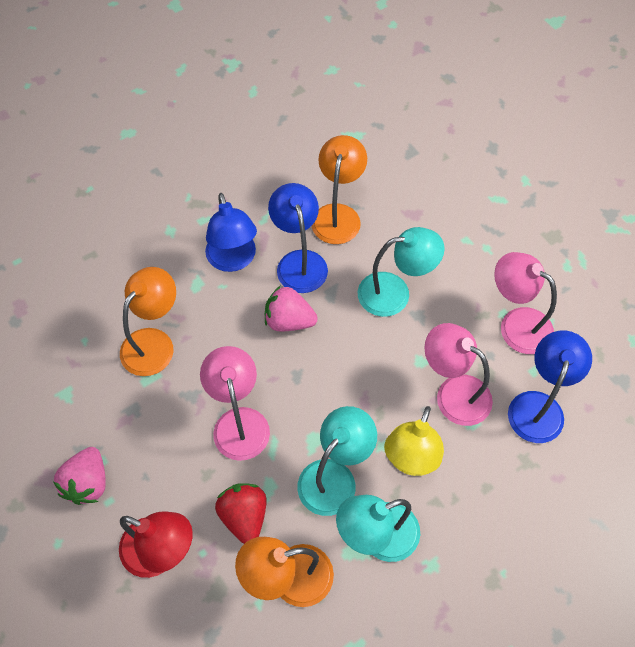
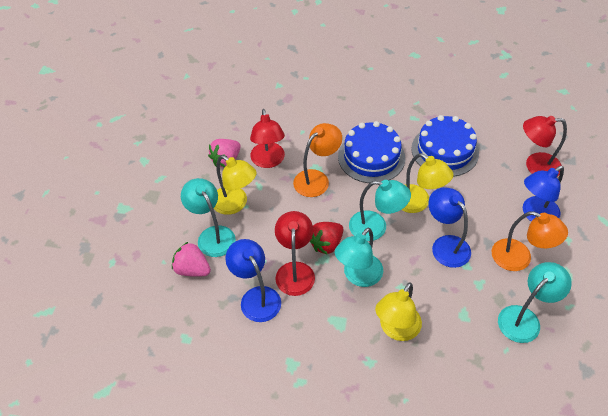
blue cake: 0 -> 2
orange lamp: 3 -> 2
pink lamp: 3 -> 0
red lamp: 1 -> 3
turquoise lamp: 3 -> 4
yellow lamp: 1 -> 3

